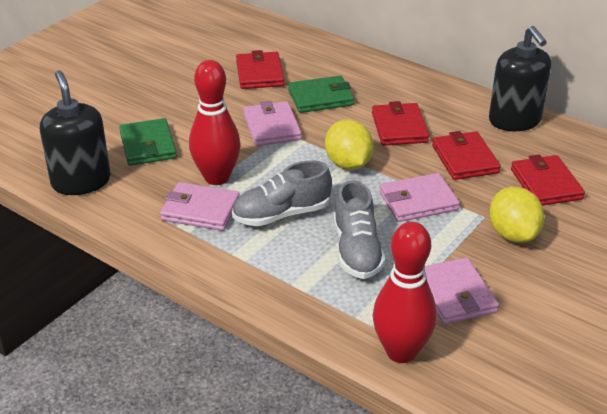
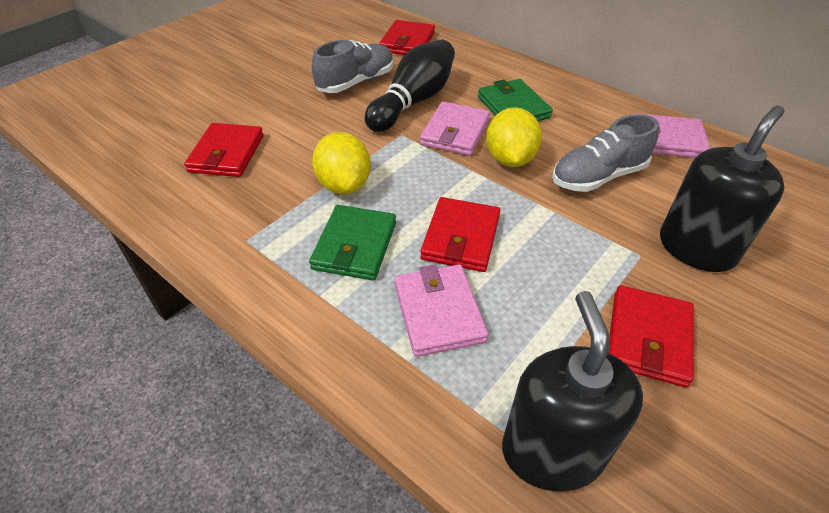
black bowling pin: 0 -> 1
pink wallet: 4 -> 3
red bowling pin: 2 -> 0

